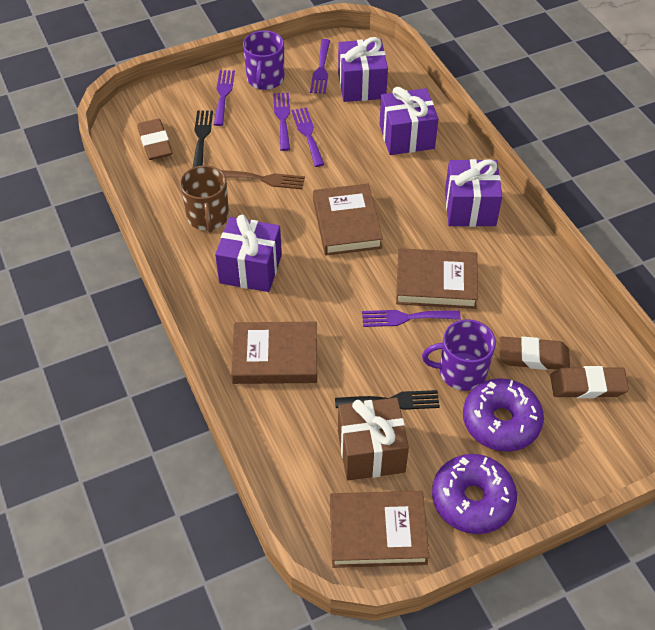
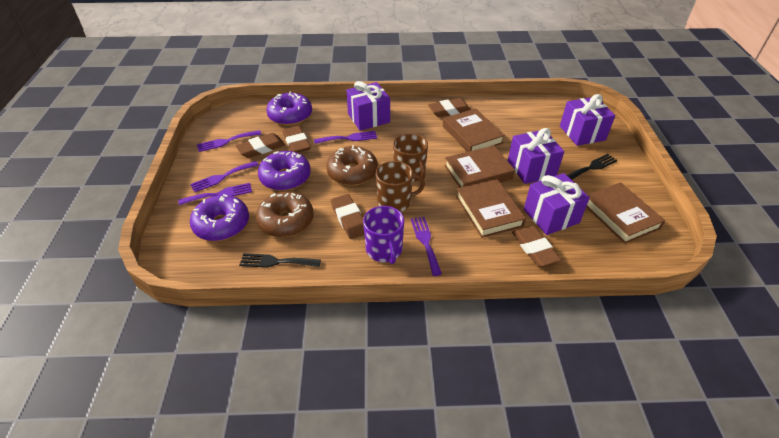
brown donut: 0 -> 2
brown eraser: 3 -> 5
brown fork: 1 -> 0
brown gift: 1 -> 0
brown mug: 1 -> 2
purple donut: 2 -> 3
purple mug: 2 -> 1

